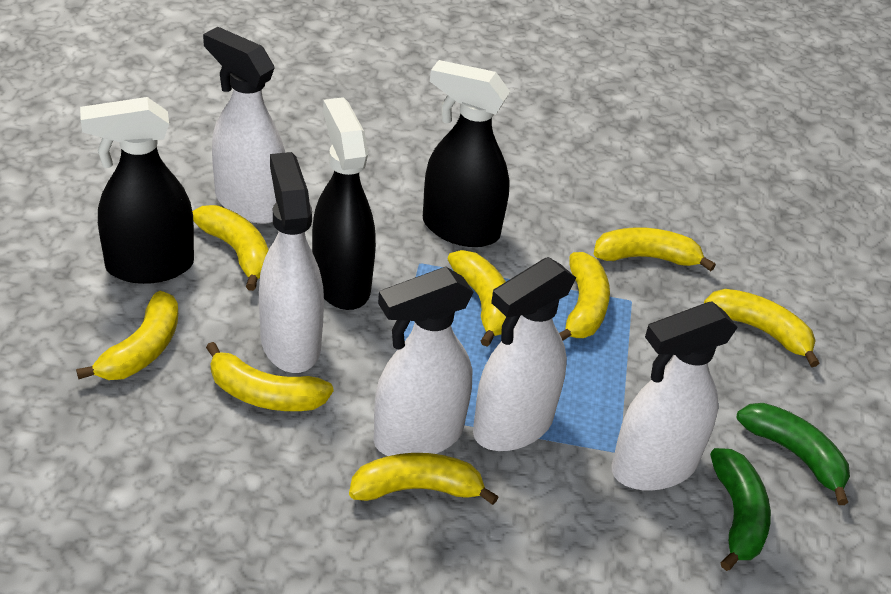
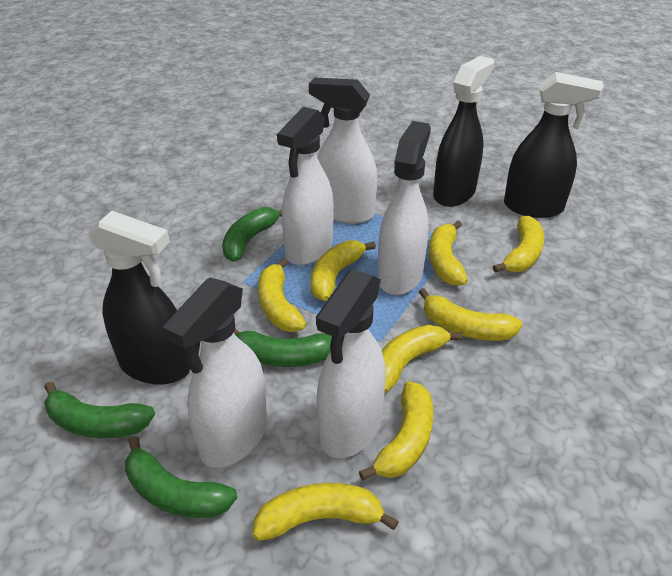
green banana: 2 -> 4

